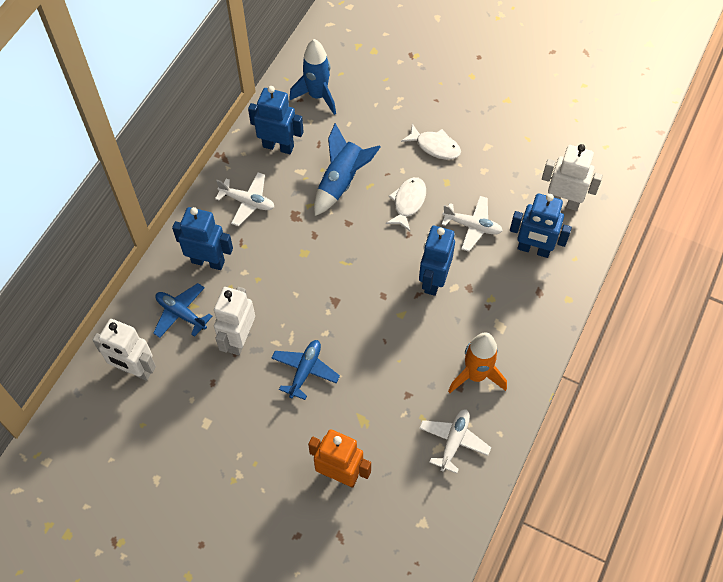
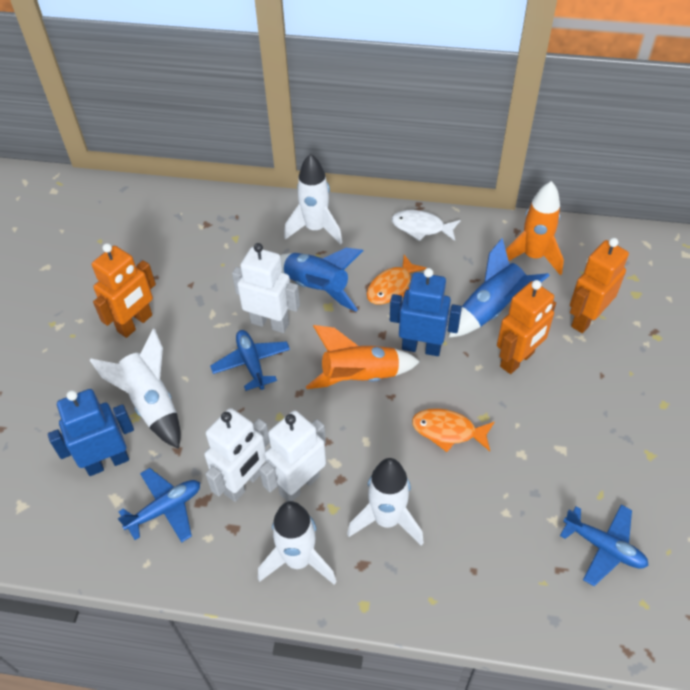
blue plane: 2 -> 3
blue robot: 4 -> 2
orange fish: 0 -> 2
orange robot: 1 -> 3
orange rocket: 1 -> 2
white fish: 2 -> 1
white plane: 3 -> 0
white rocket: 0 -> 4

